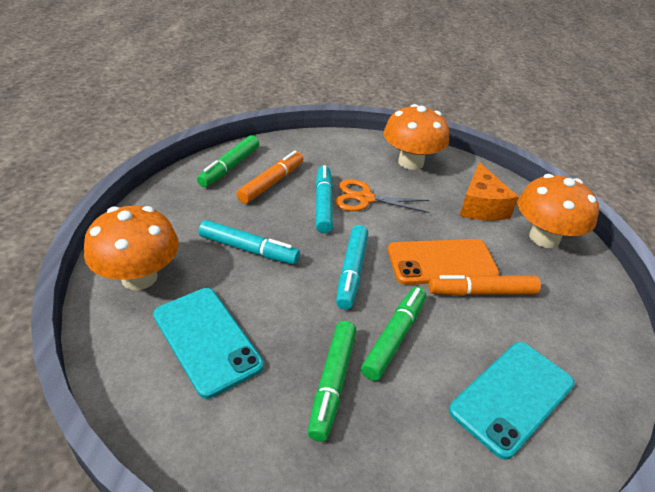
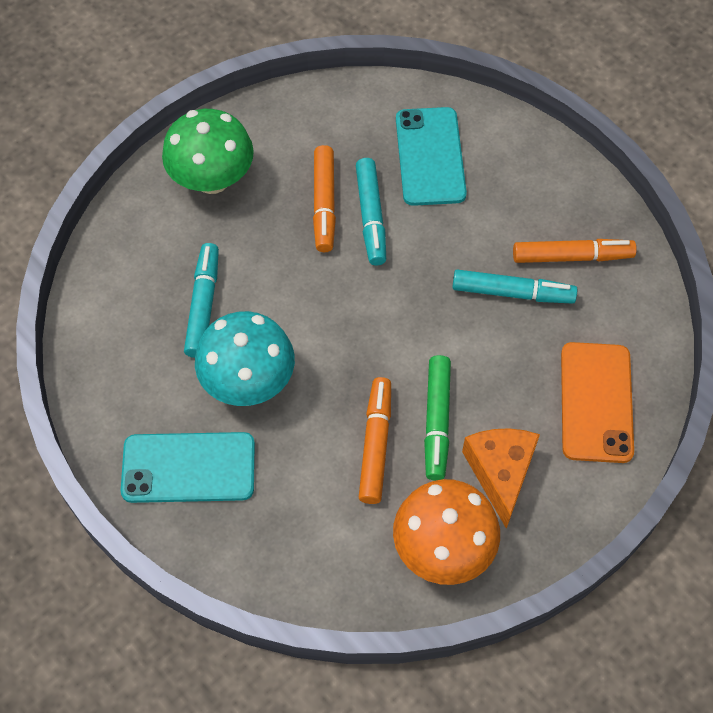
green marker: 3 -> 1
green mushroom: 0 -> 1
orange marker: 2 -> 3
orange mushroom: 3 -> 1
orange scissors: 1 -> 0
turquoise mushroom: 0 -> 1

